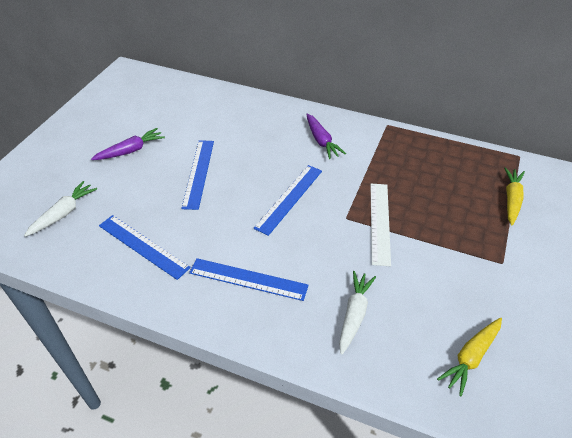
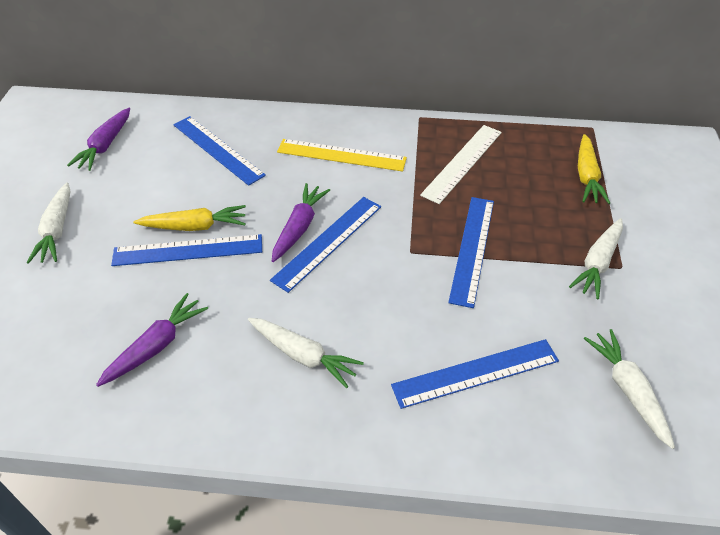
blue ruler: 4 -> 5
purple carrot: 2 -> 3
white carrot: 2 -> 4
yellow ruler: 0 -> 1

